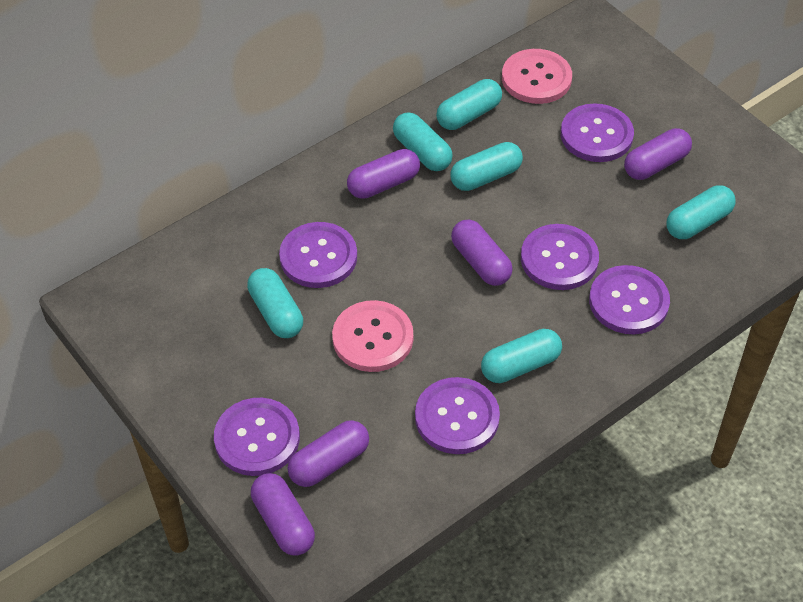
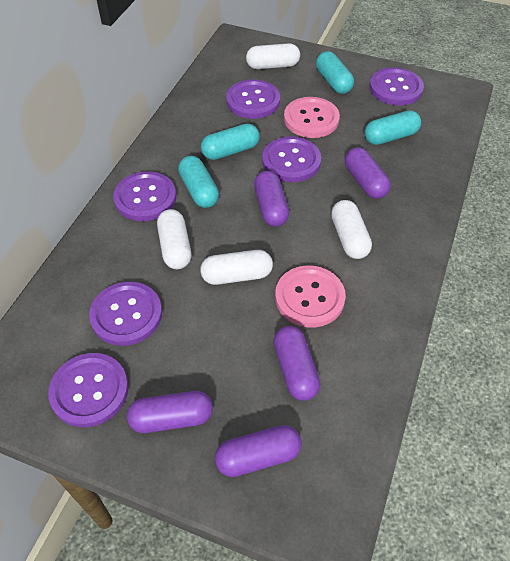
turquoise capsule: 6 -> 4
white capsule: 0 -> 4

